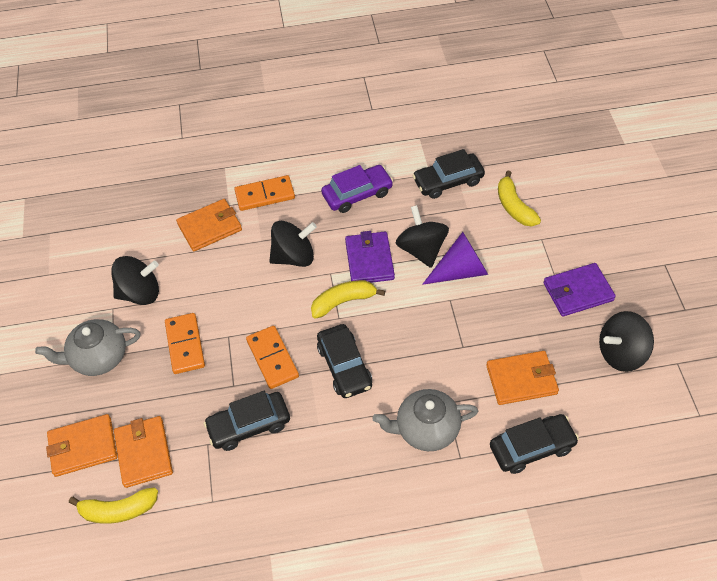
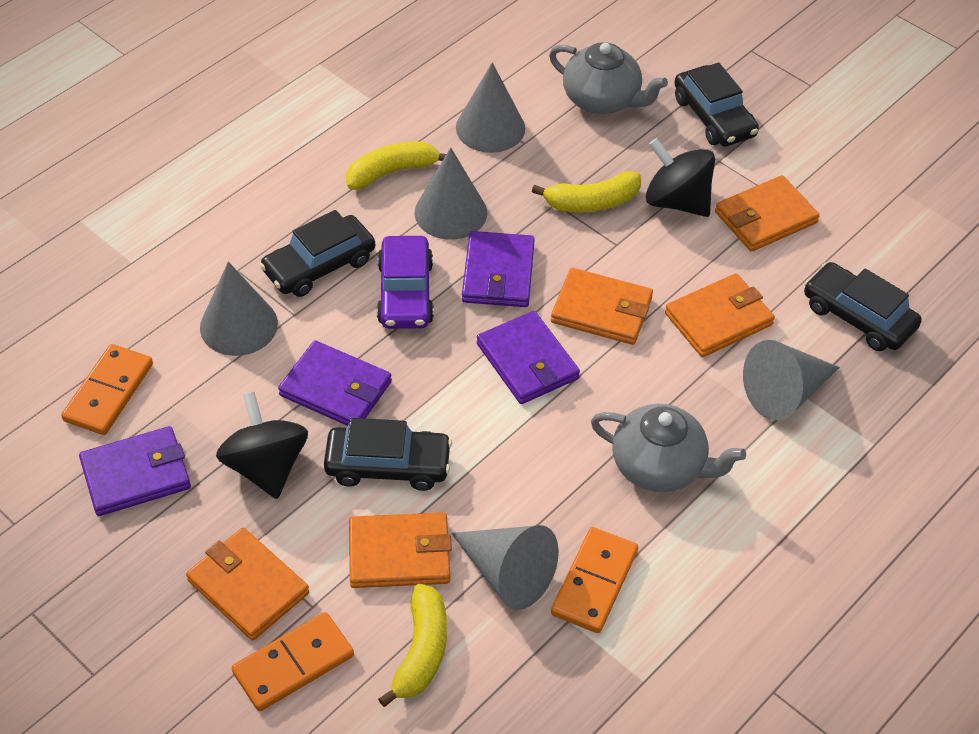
black spinning top: 4 -> 2
grey cone: 0 -> 5
orange wallet: 4 -> 5
purple cone: 1 -> 0
purple wallet: 2 -> 4

